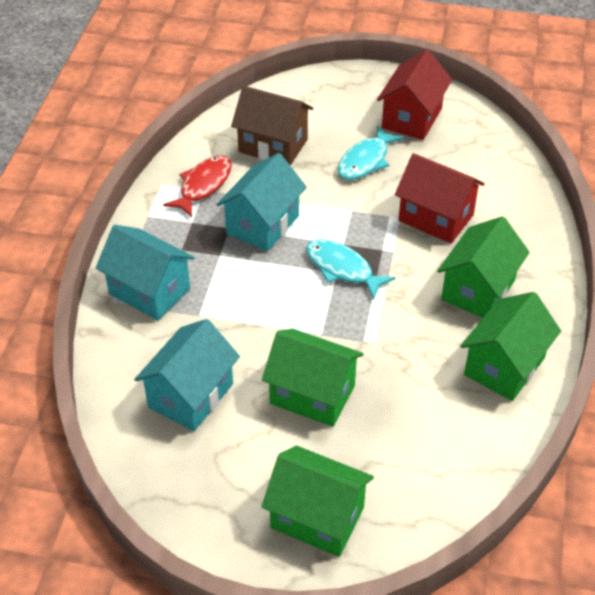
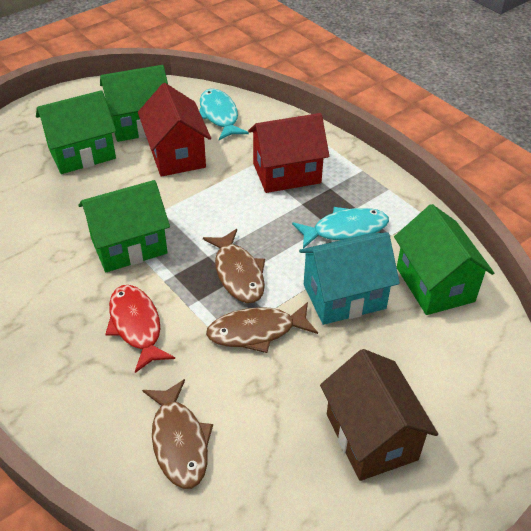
brown fish: 0 -> 3
turquoise house: 3 -> 1

